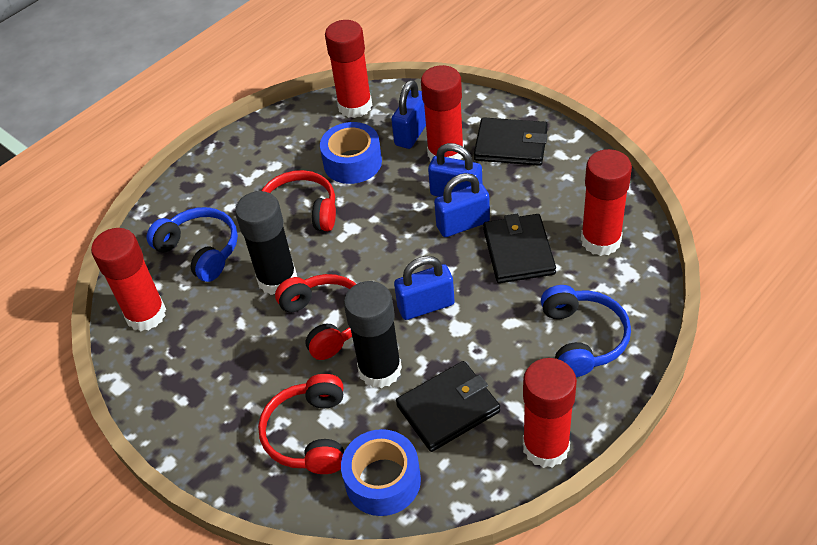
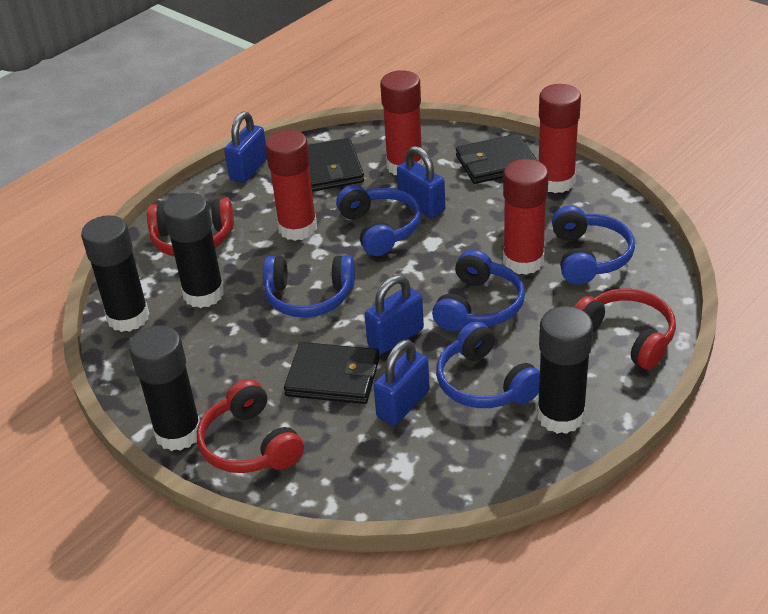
black glue stick: 2 -> 4
blue headphones: 2 -> 5
blue tape: 2 -> 0
red glue stick: 5 -> 4

